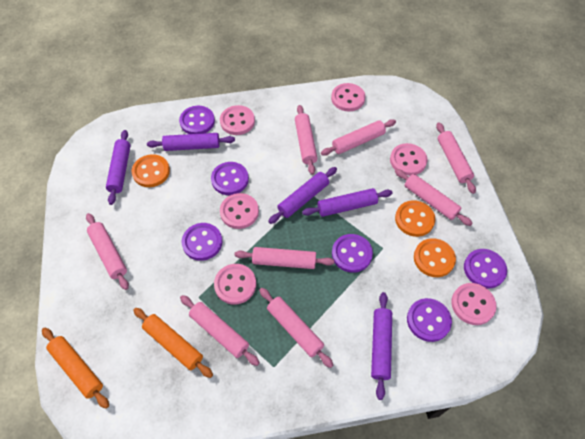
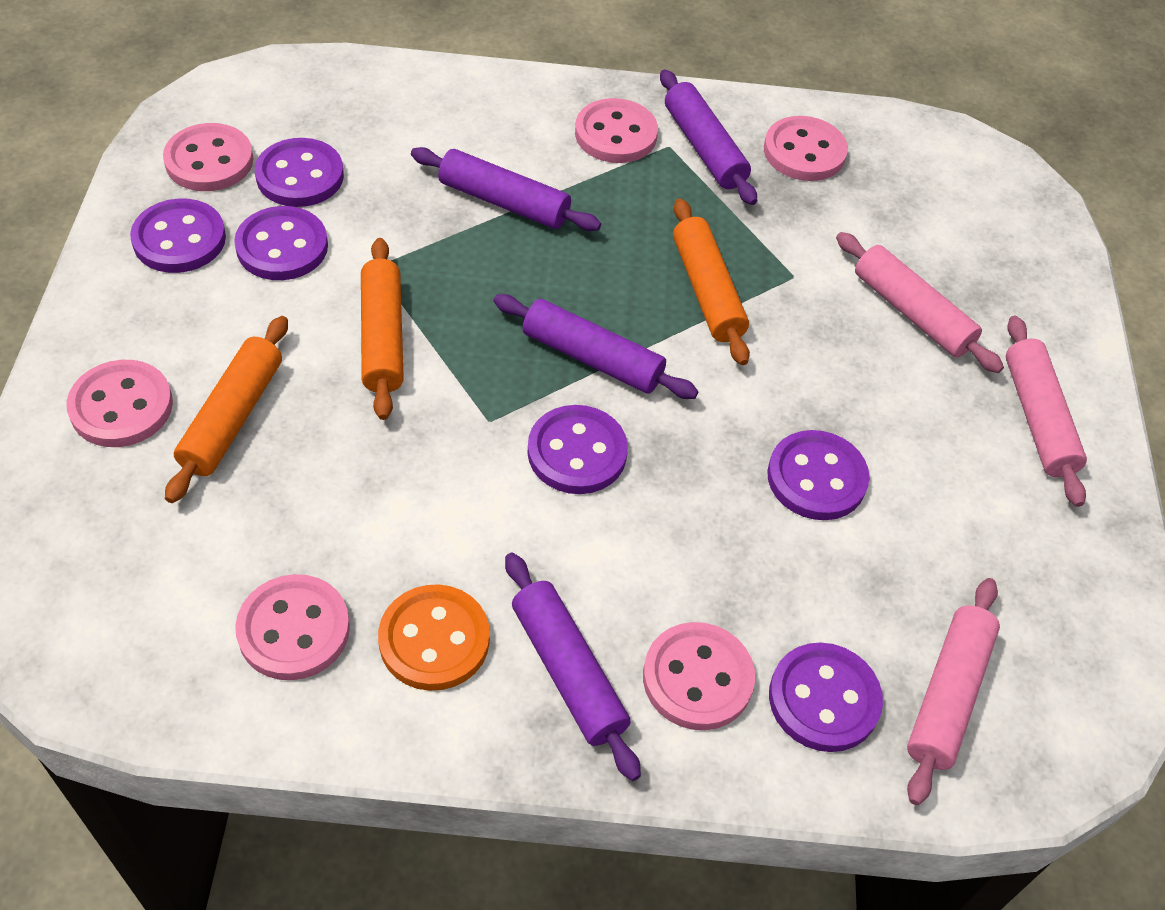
orange button: 3 -> 1
orange rolling pin: 2 -> 3
pink rolling pin: 8 -> 3
purple rolling pin: 5 -> 4

